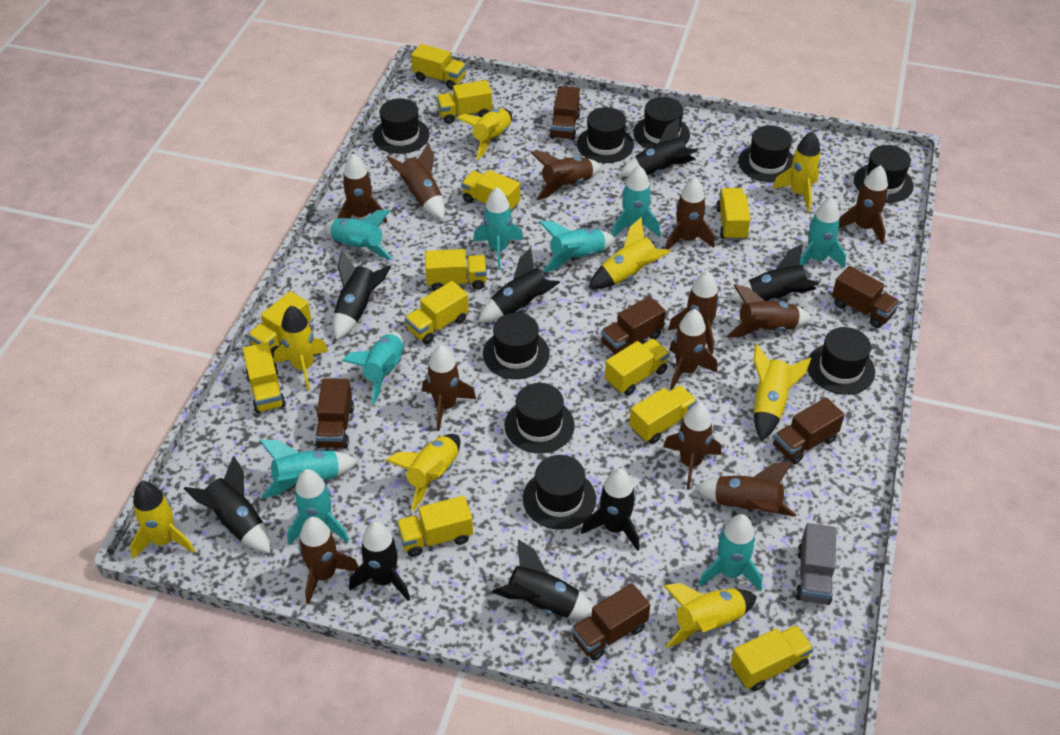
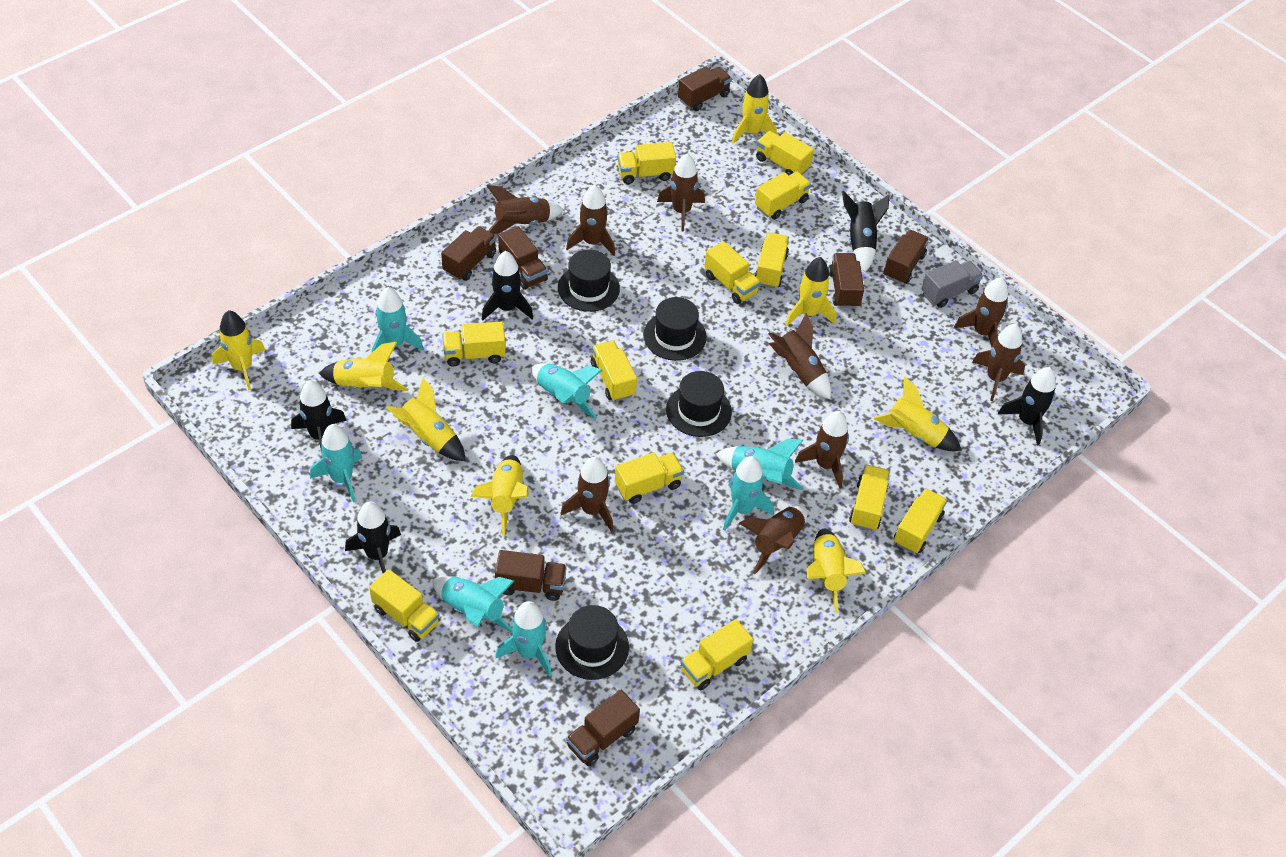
black hat: 9 -> 4
black rocket: 8 -> 5
brown rocket: 12 -> 9
brown truck: 6 -> 7
turquoise rocket: 9 -> 7

